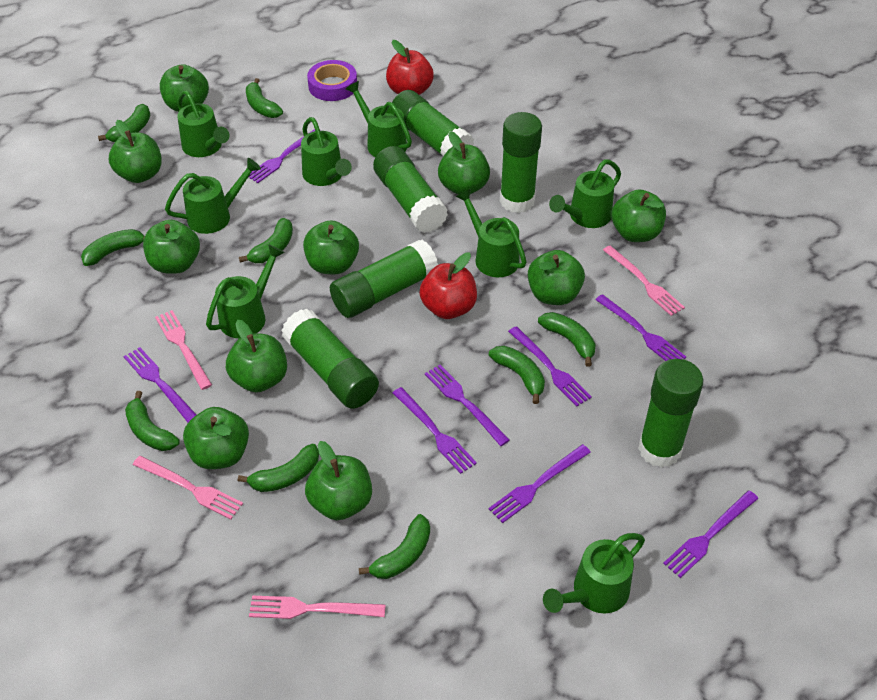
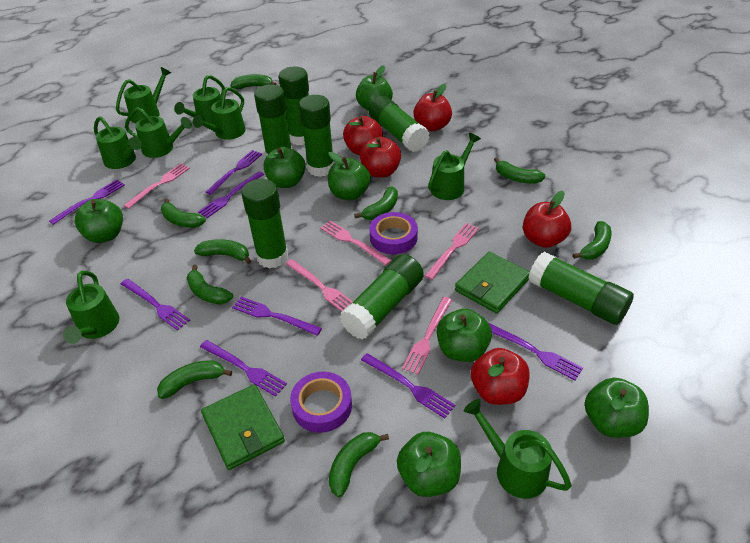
green apple: 10 -> 7
green glue stick: 6 -> 7
green wallet: 0 -> 2
pink fork: 4 -> 5
purple tape: 1 -> 2
red apple: 2 -> 5

